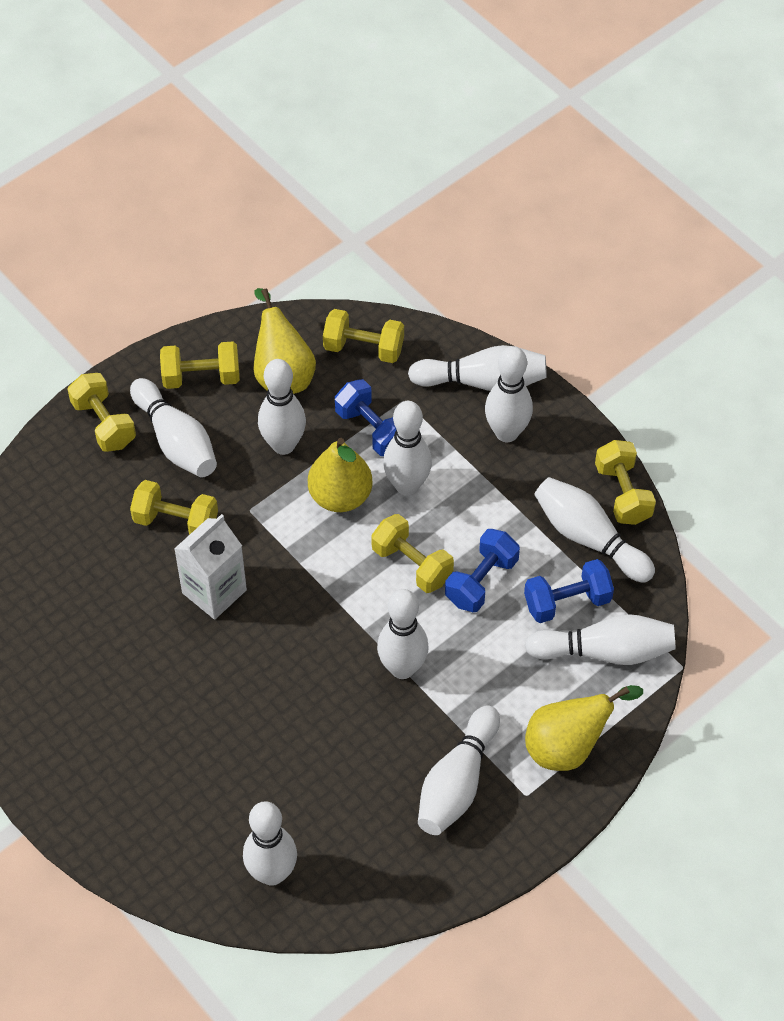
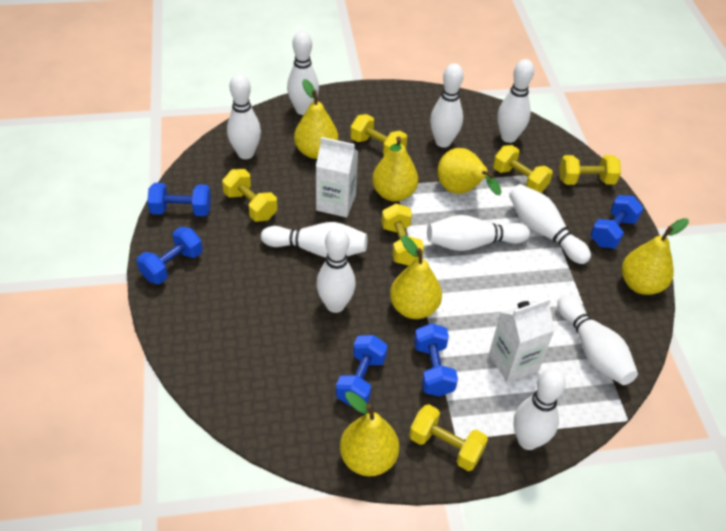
blue dumbbell: 3 -> 5
white carton: 1 -> 2
yellow pear: 3 -> 6

